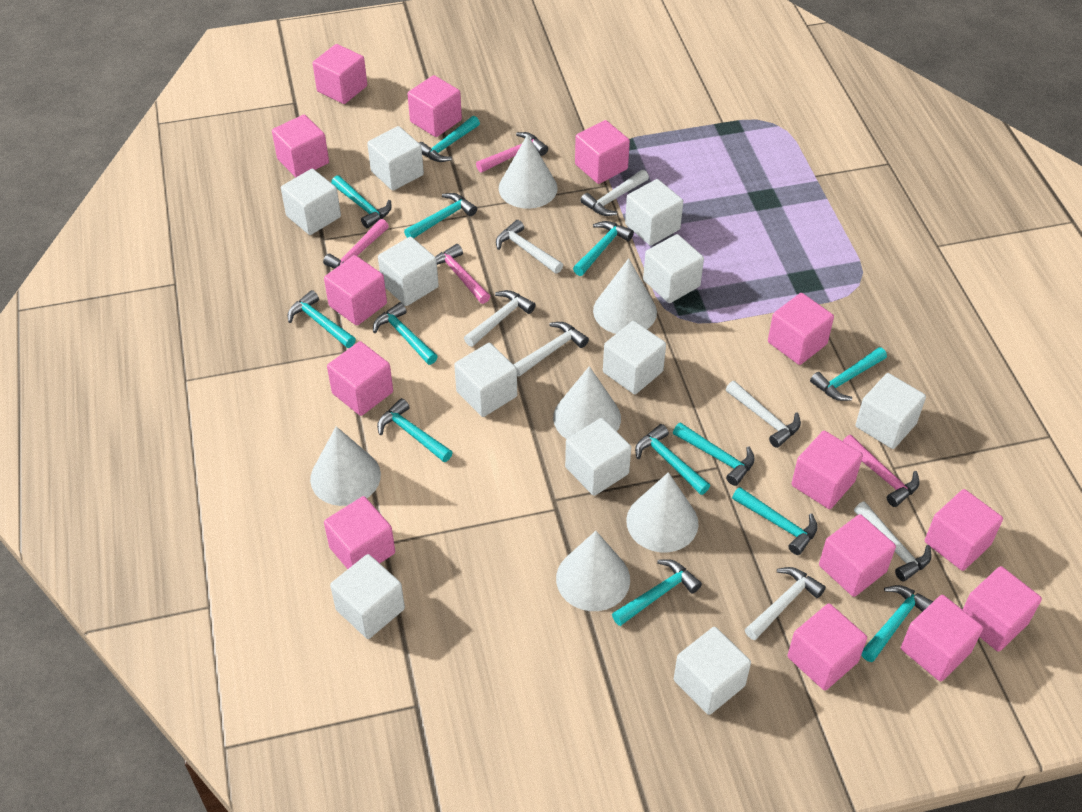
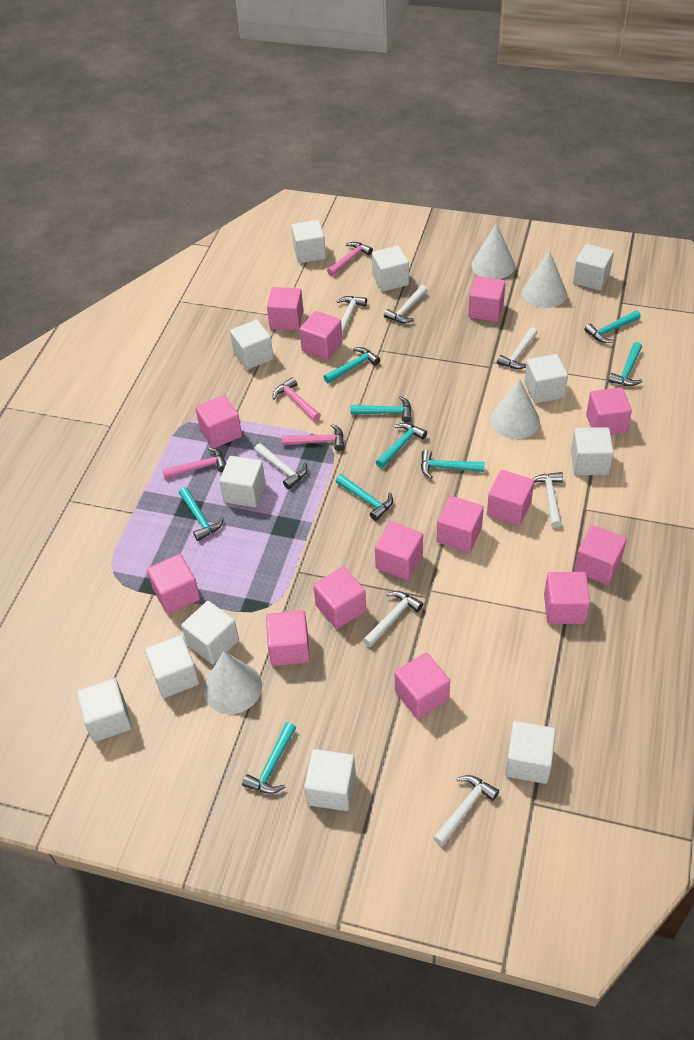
turquoise hammer: 13 -> 9
white cone: 6 -> 4
white cube: 11 -> 12

